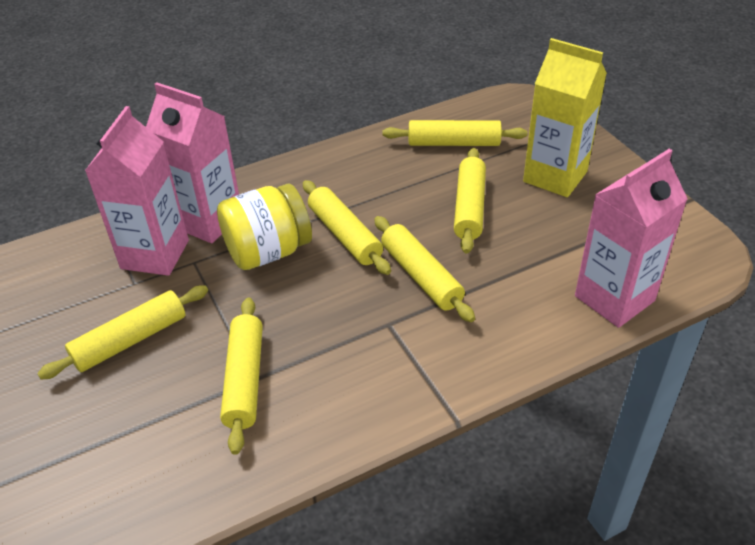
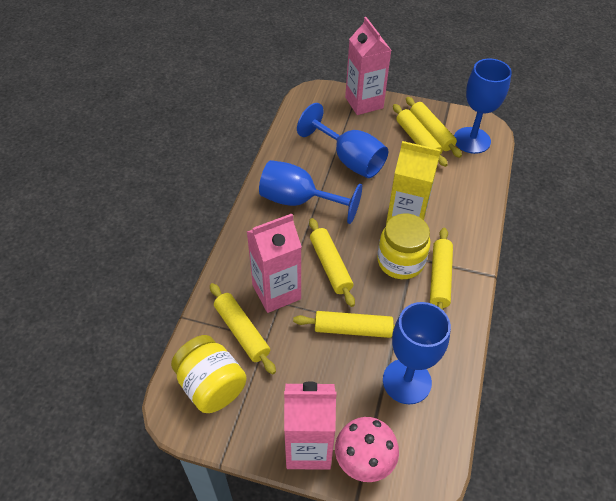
blue goblet: 0 -> 4
pink mushroom: 0 -> 1
yellow jar: 1 -> 2

